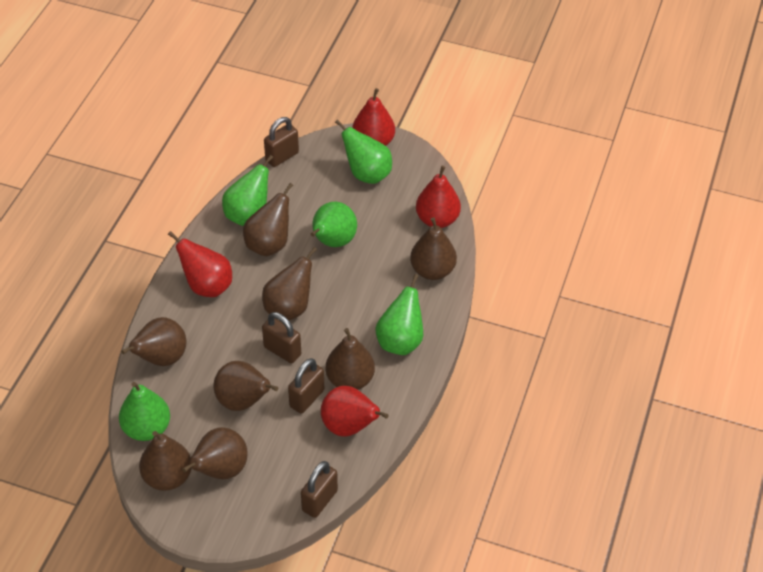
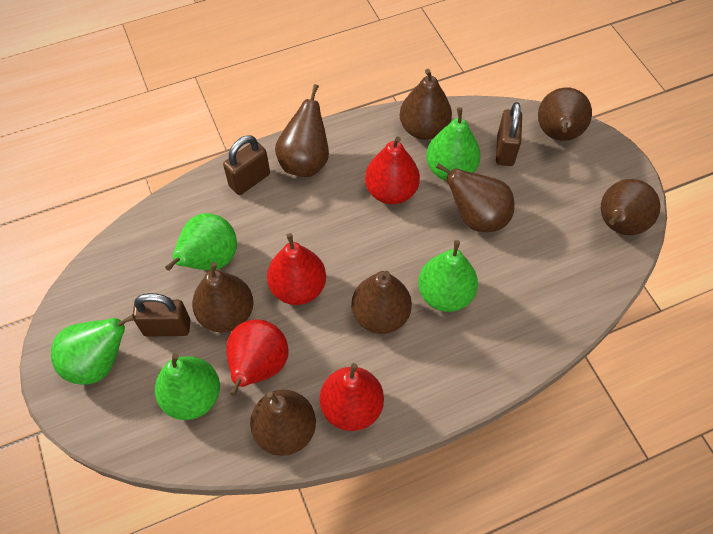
brown padlock: 4 -> 3

